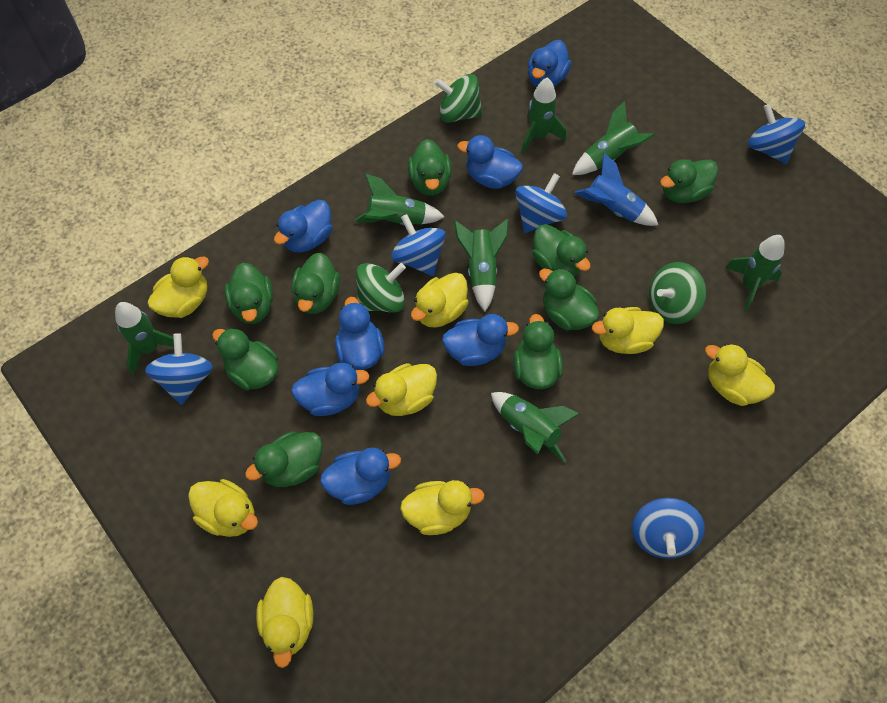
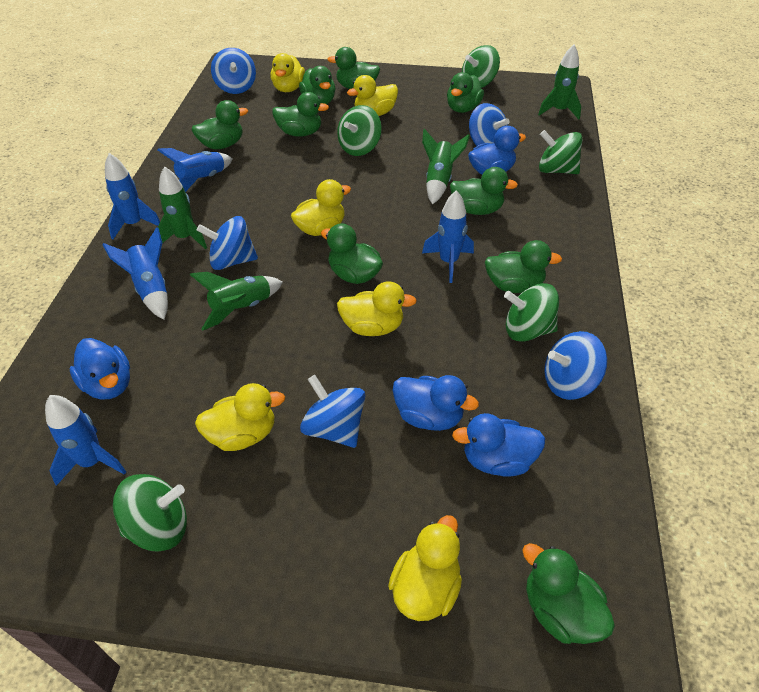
blue duck: 7 -> 4
blue rocket: 1 -> 5
green rocket: 7 -> 4
green spinning top: 3 -> 5
yellow duck: 8 -> 6

